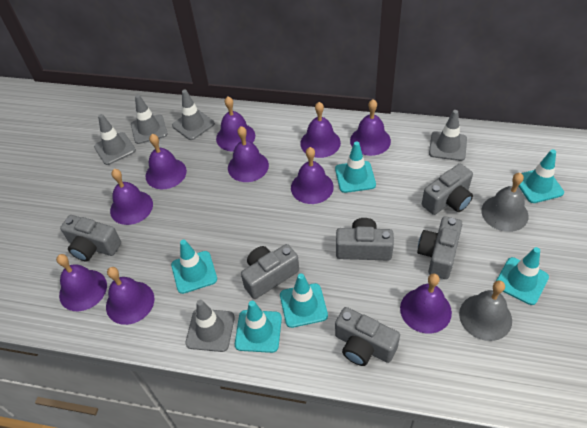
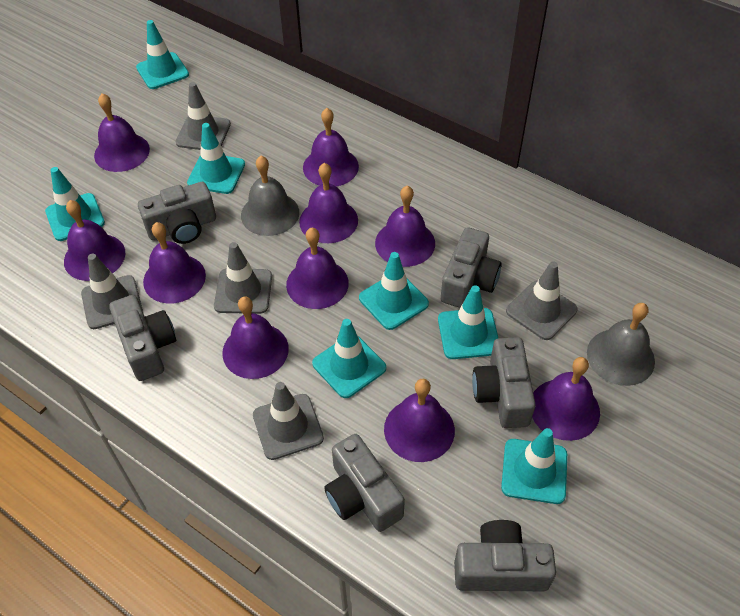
turquoise traffic cone: 6 -> 7

